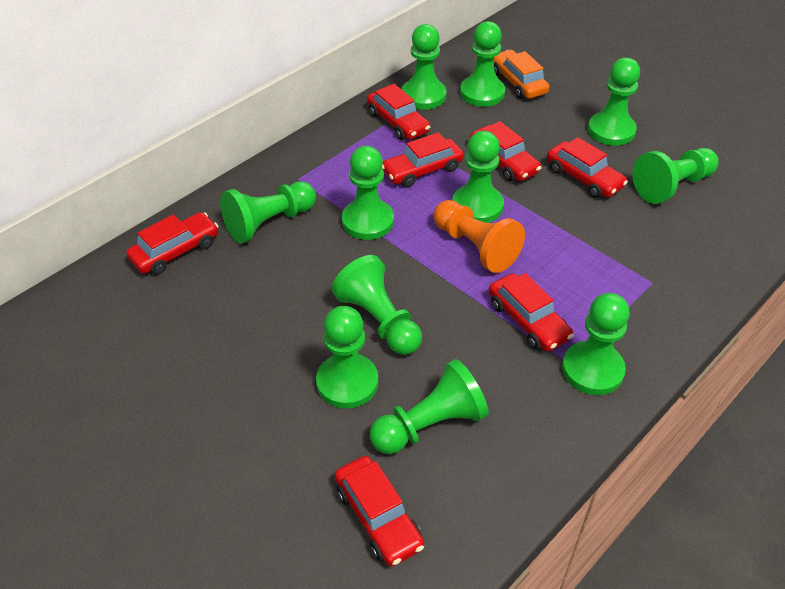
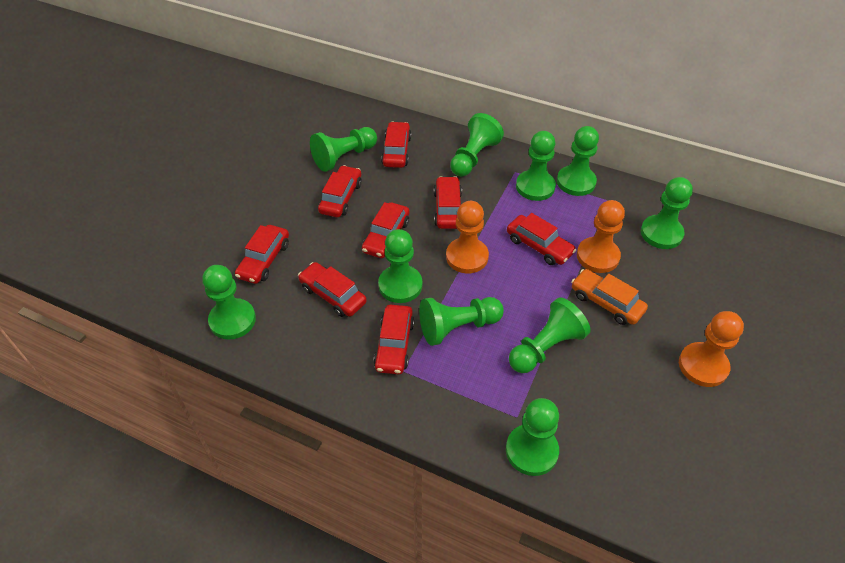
green pawn: 11 -> 10
orange pawn: 1 -> 3
red car: 7 -> 8

